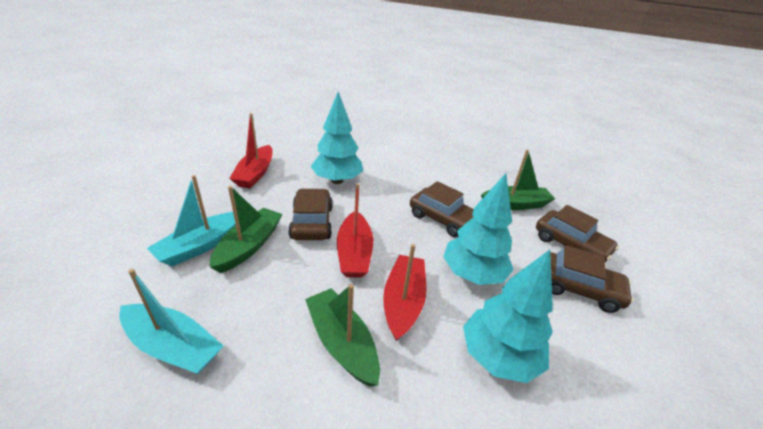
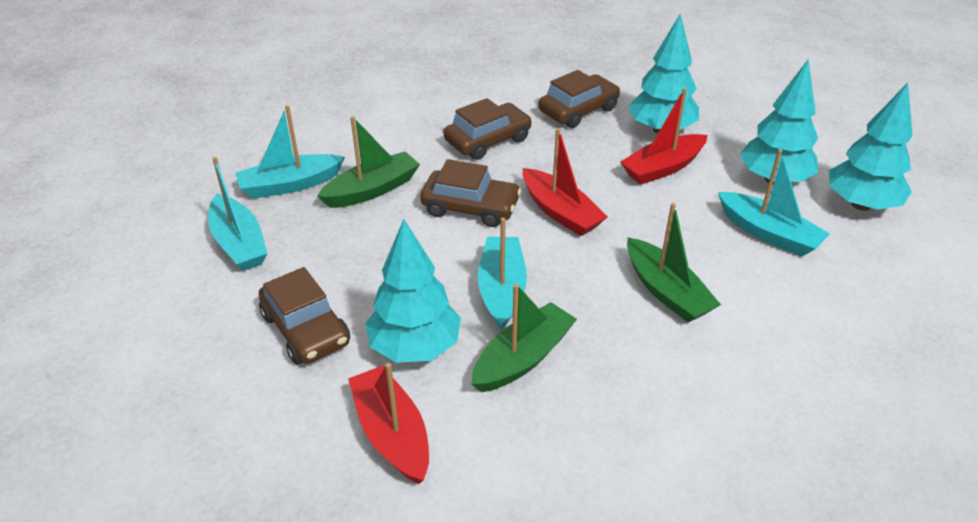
turquoise boat: 2 -> 4
turquoise tree: 3 -> 4

